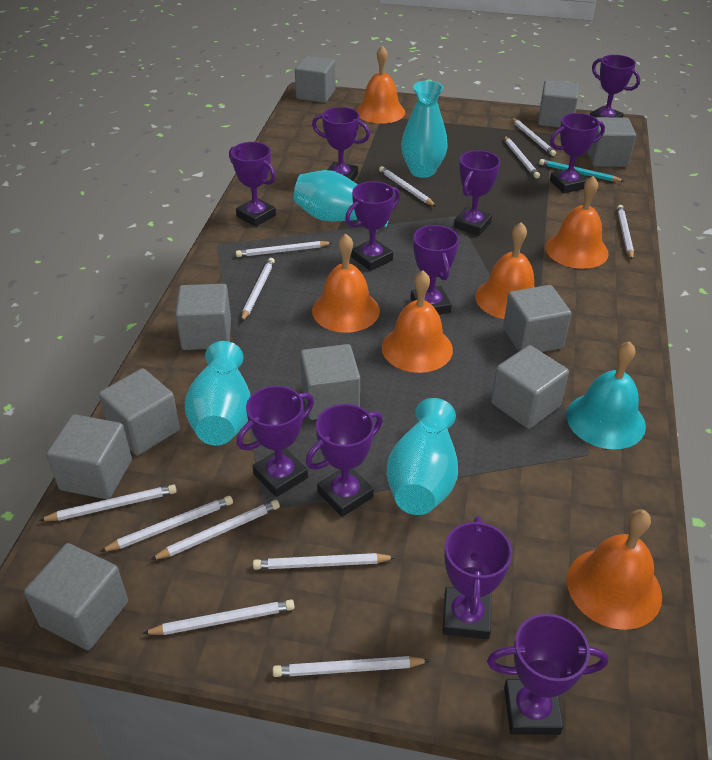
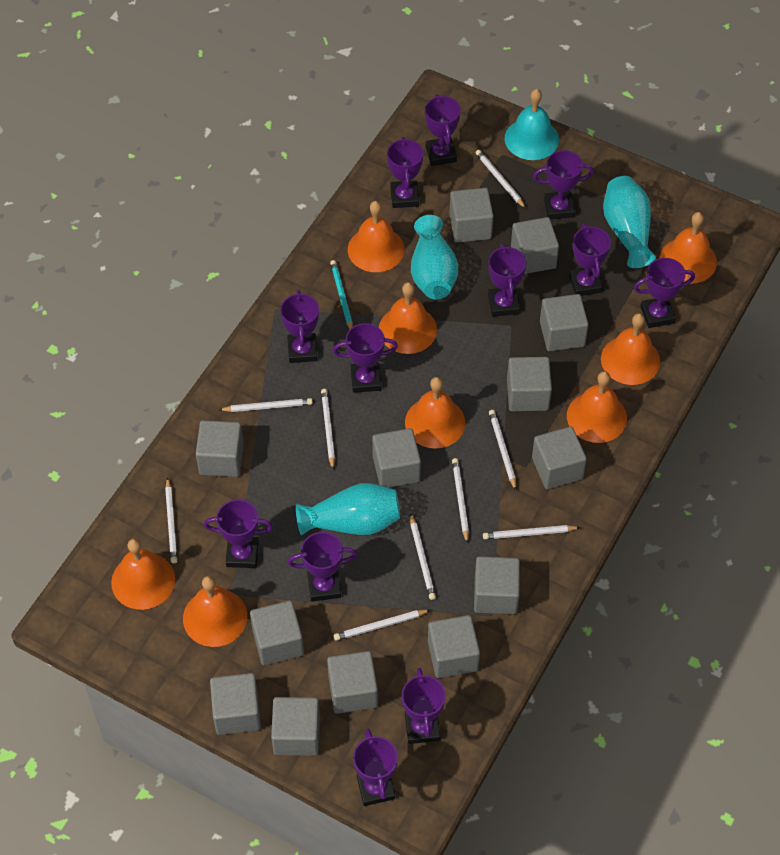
grey cube: 10 -> 13
orange bell: 6 -> 8
purple trophy: 11 -> 12
turquoise vase: 4 -> 3
white pencil: 12 -> 9

